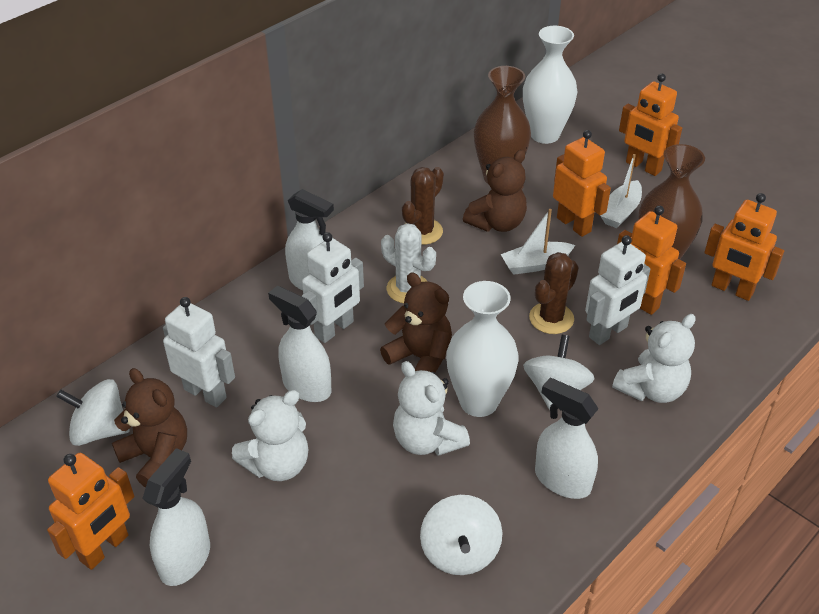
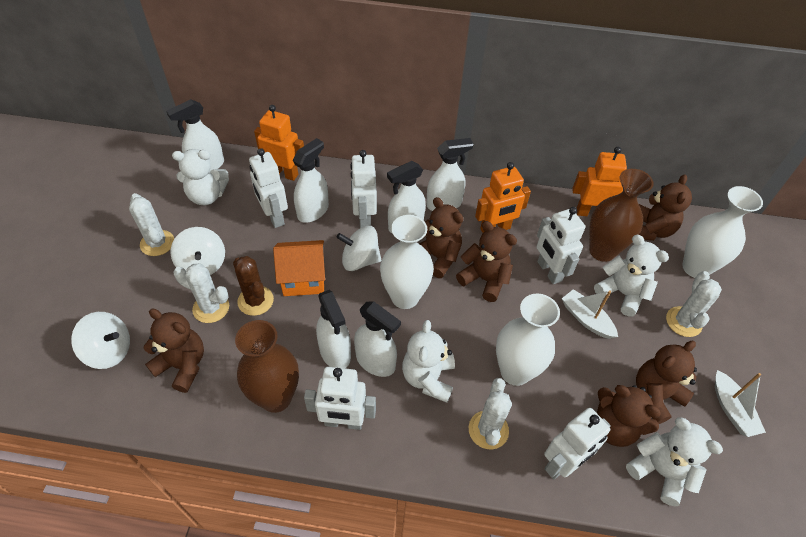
brown cactus: 2 -> 1
brown teddy bear: 3 -> 6
orange house: 0 -> 1
orange robot: 5 -> 3
white cactus: 1 -> 4
white robot: 3 -> 5
white spray bottle: 4 -> 6
white teddy bear: 3 -> 4
white vase: 2 -> 3

